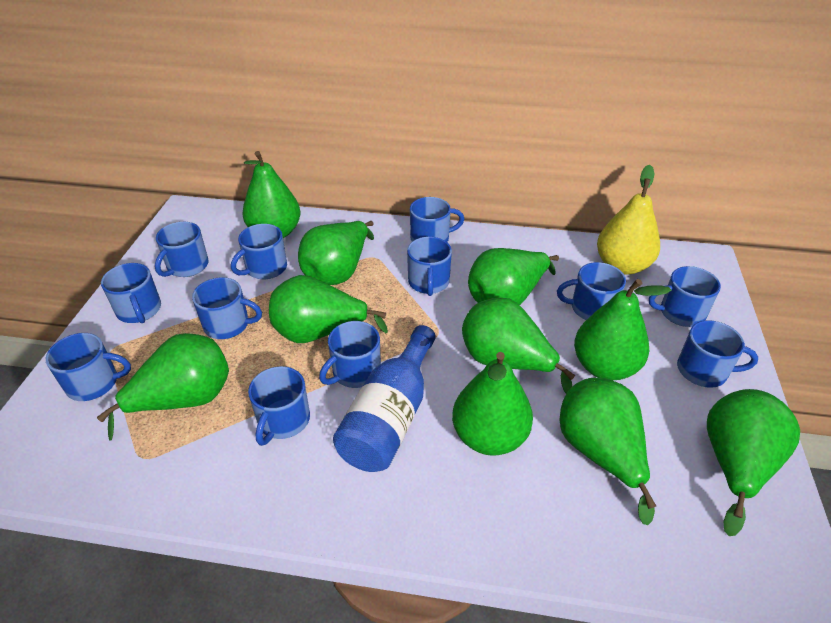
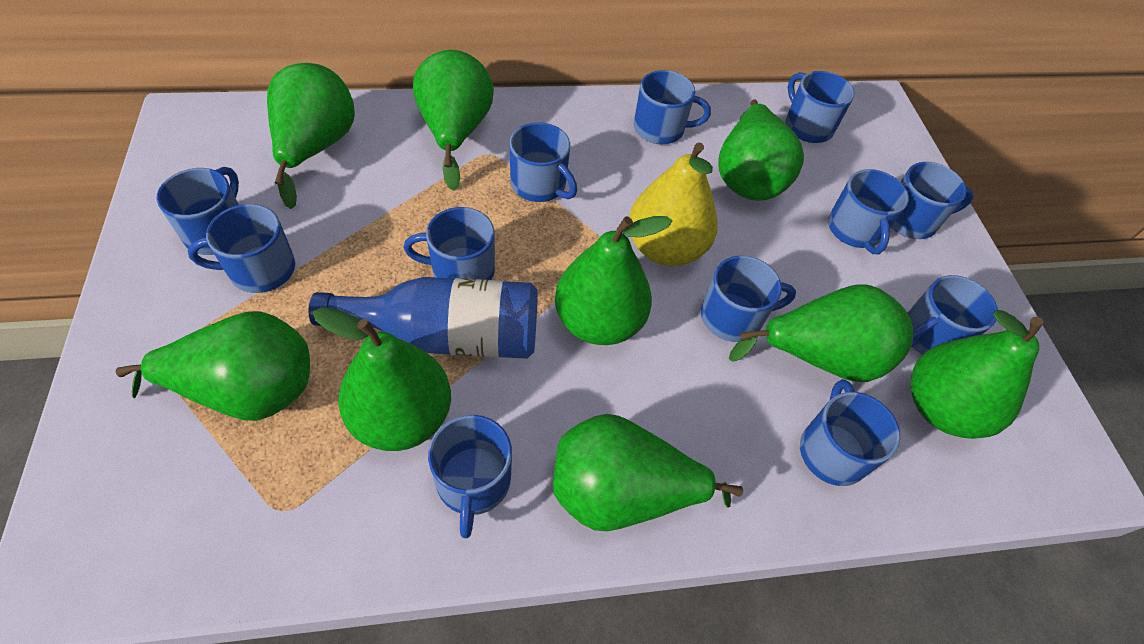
green pear: 10 -> 9

